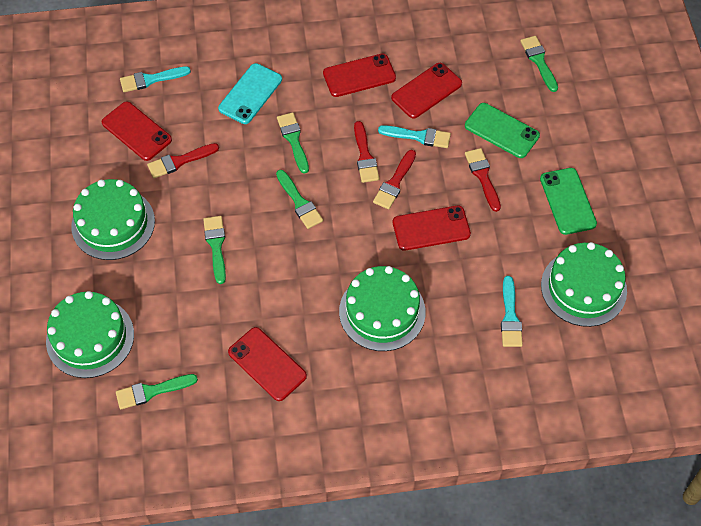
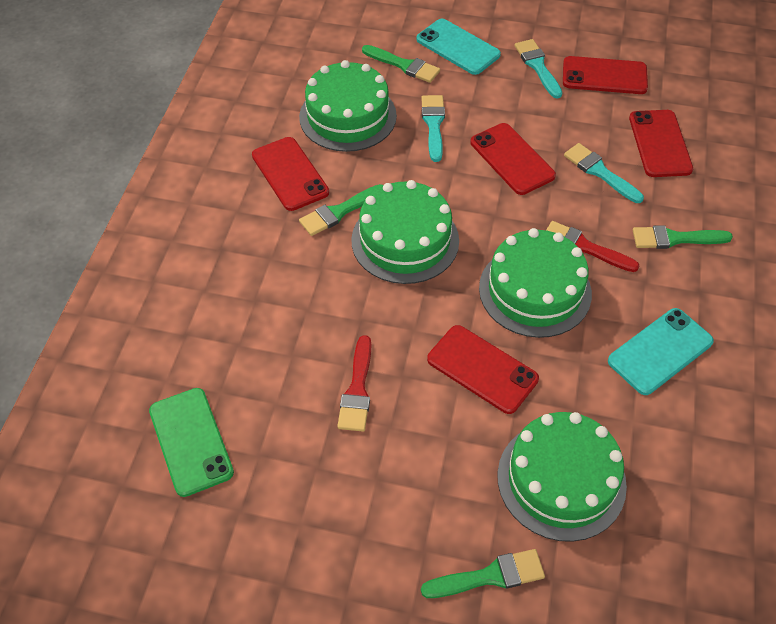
green brush: 5 -> 4
green phone: 2 -> 1
red brush: 4 -> 2
turquoise phone: 1 -> 2

